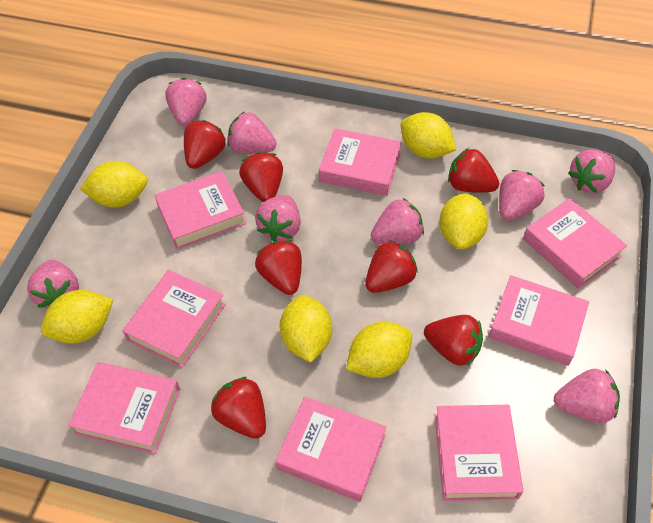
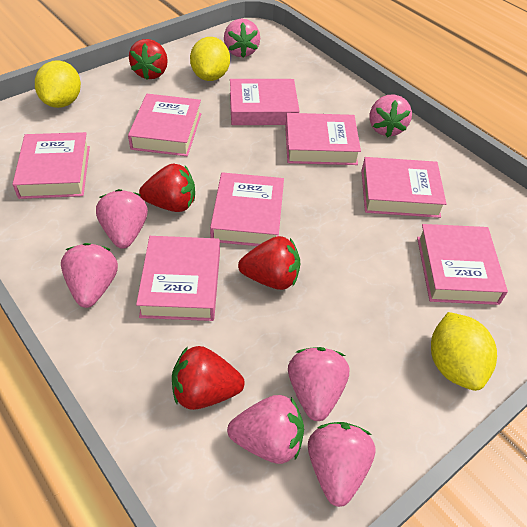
pink strawberry: 8 -> 7
red strawberry: 7 -> 4
yellow lemon: 6 -> 3

